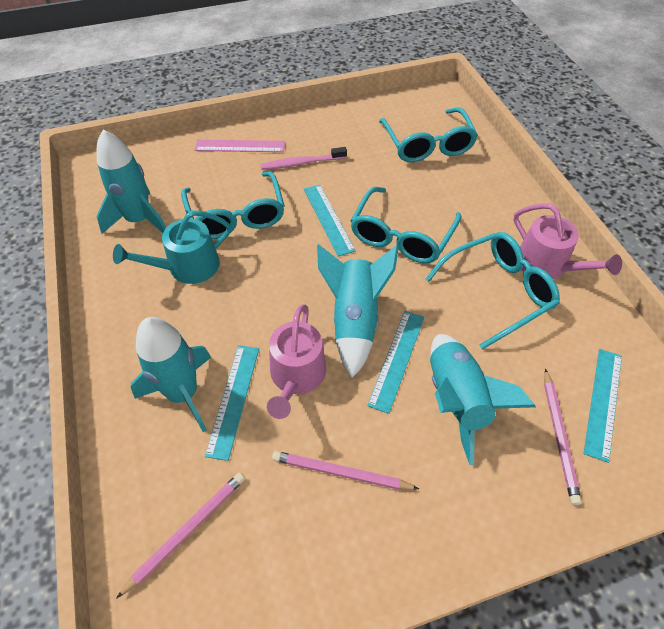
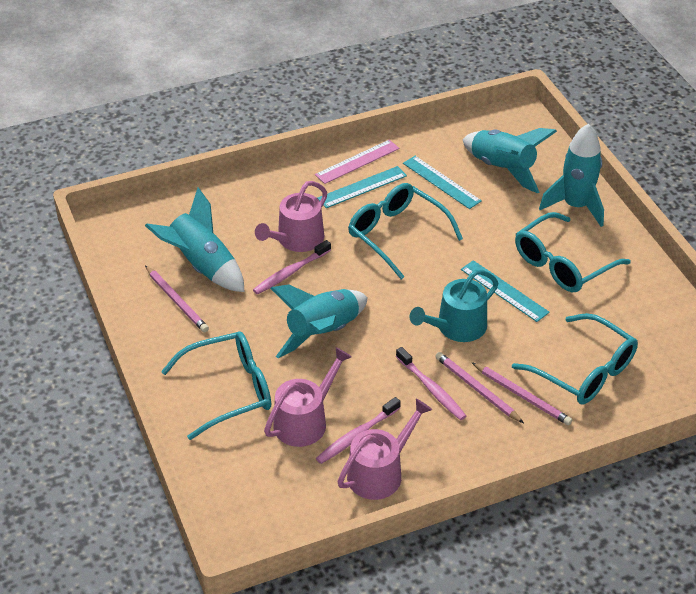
pink toothbrush: 1 -> 3
pink watering can: 2 -> 3
turquoise ruler: 4 -> 3

